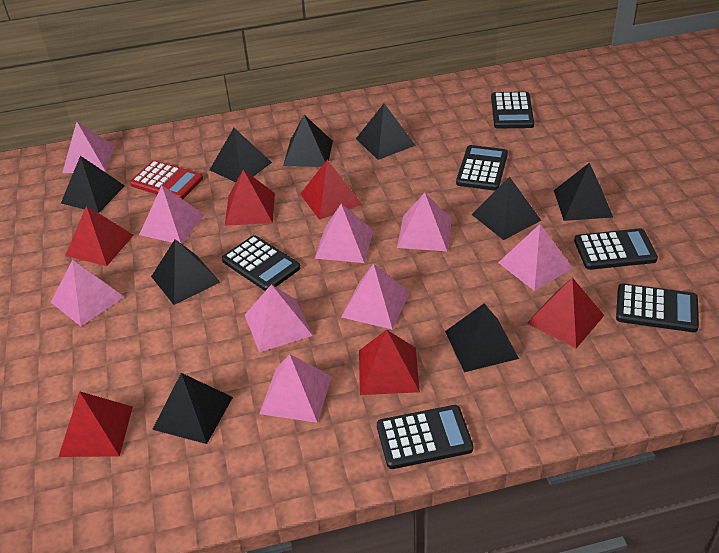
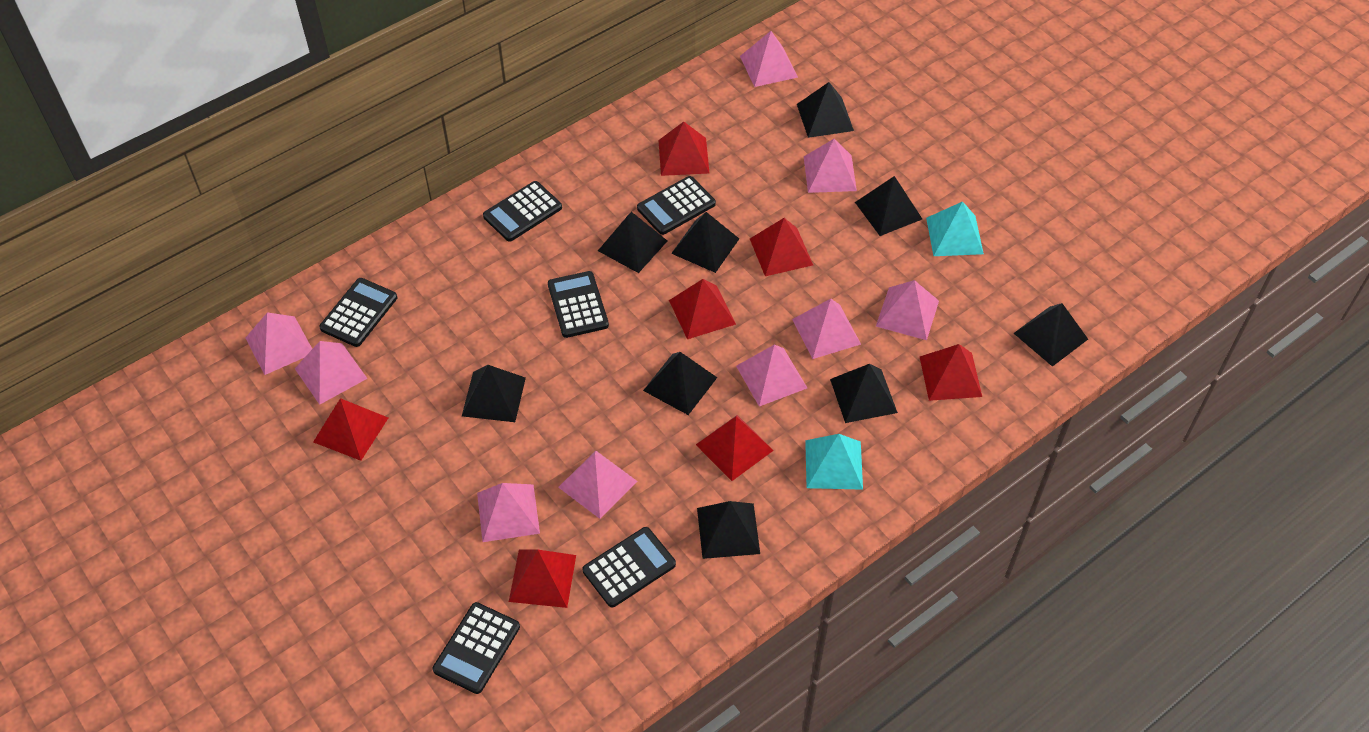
red calculator: 1 -> 0
red pyramid: 6 -> 7
turquoise pyramid: 0 -> 2

